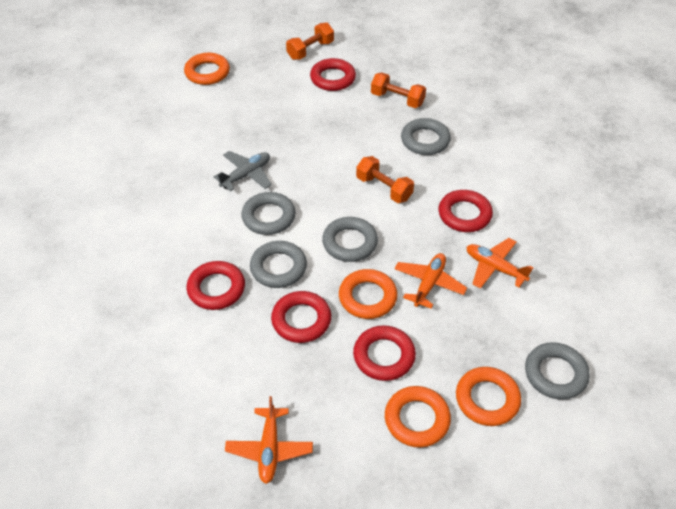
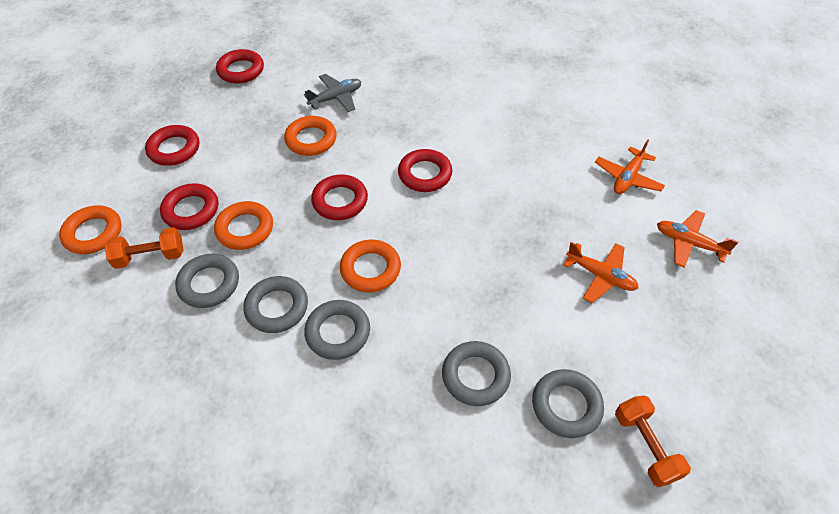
orange dumbbell: 3 -> 2

